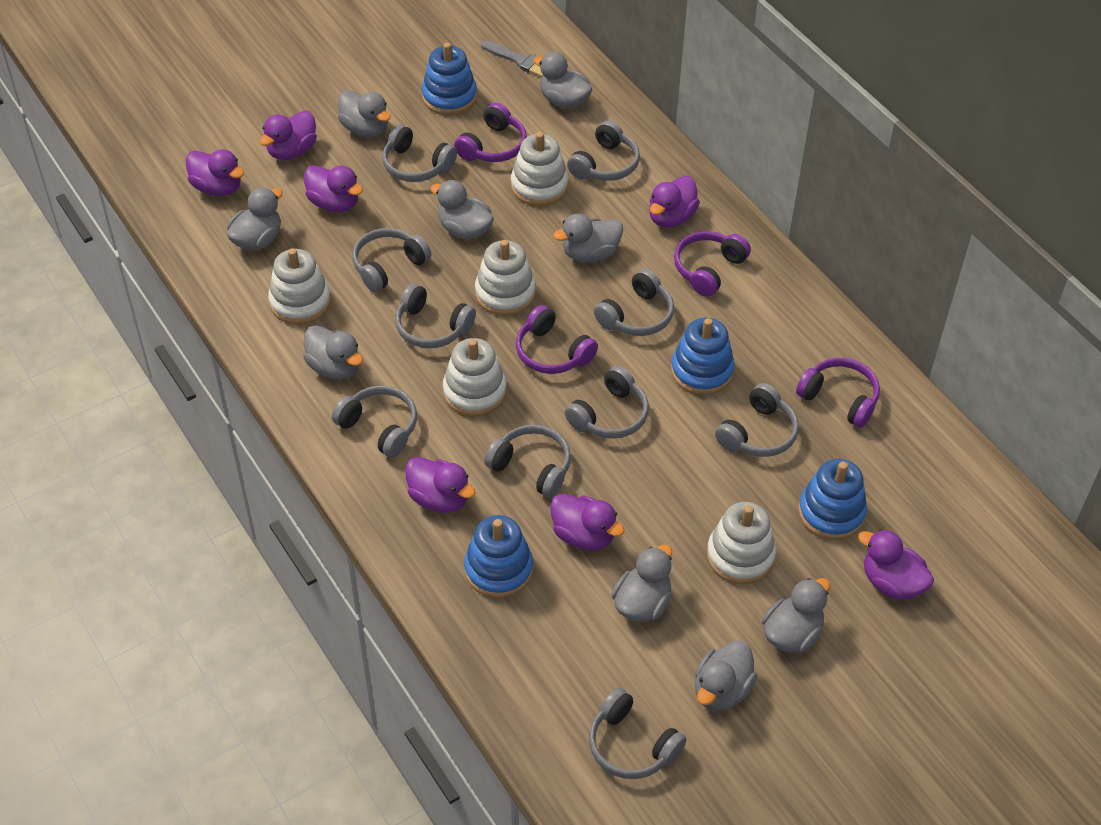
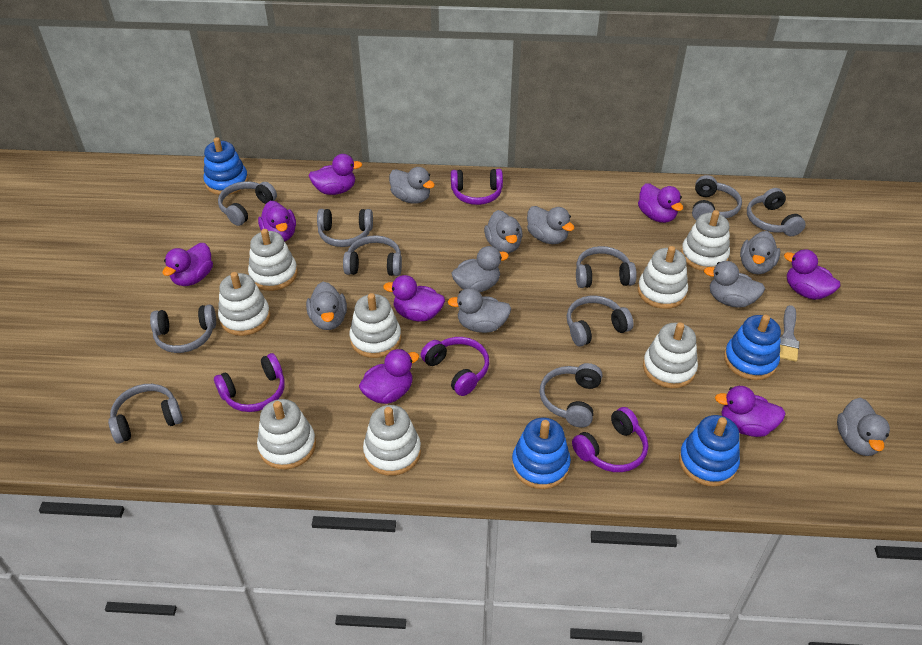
purple duck: 7 -> 8
white stacking toy: 5 -> 8

